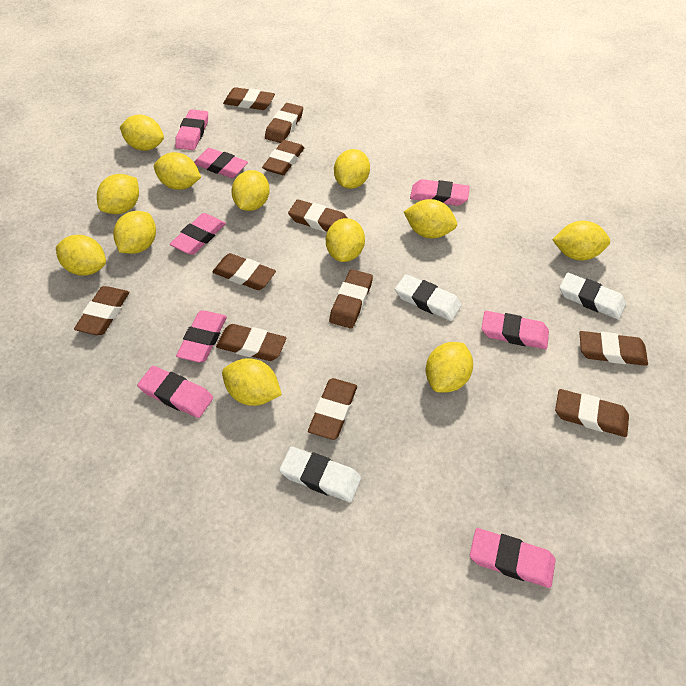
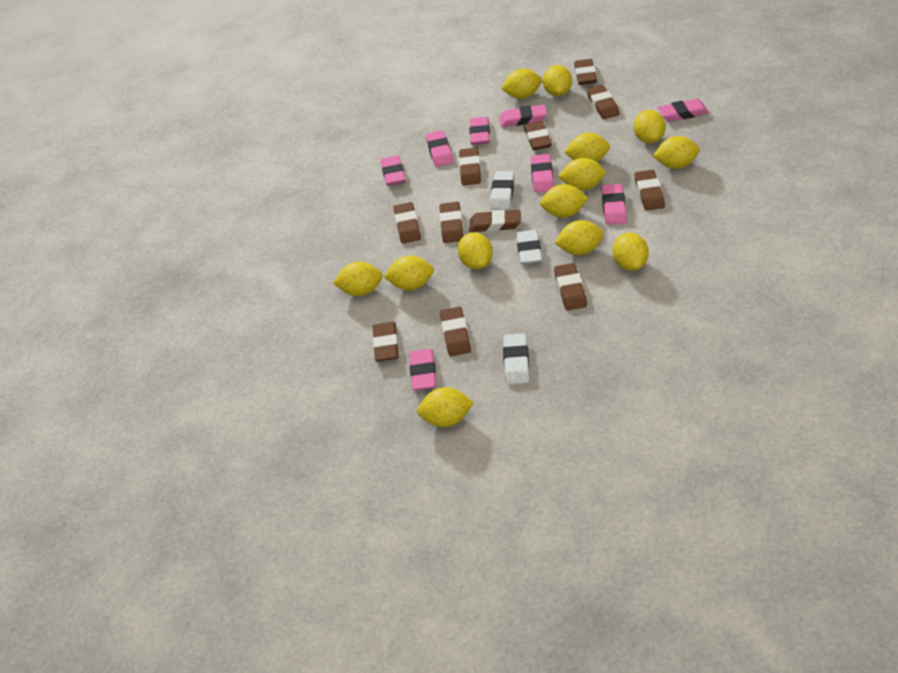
yellow lemon: 12 -> 13

